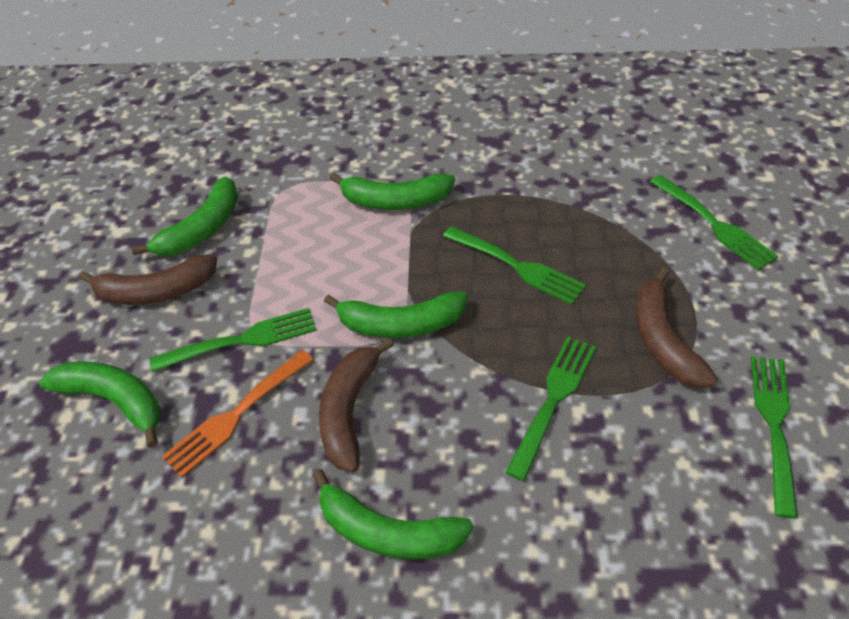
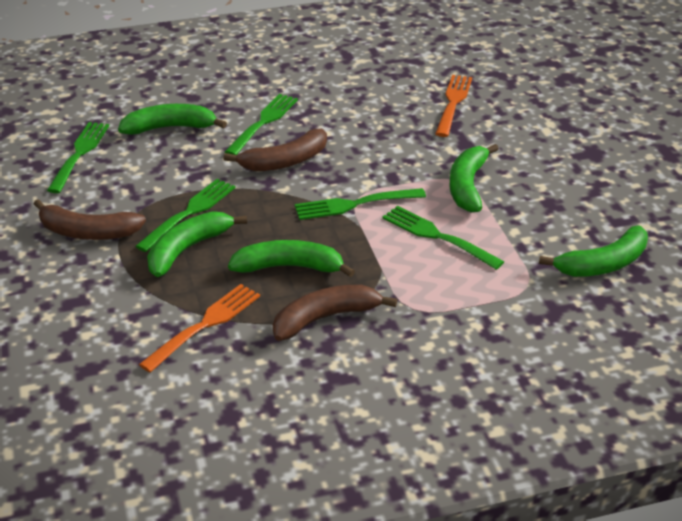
orange fork: 1 -> 2

